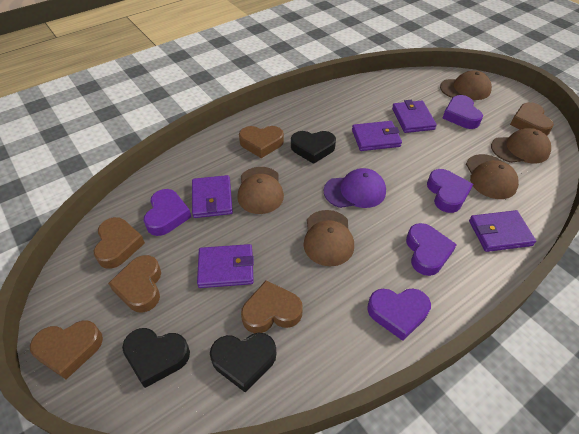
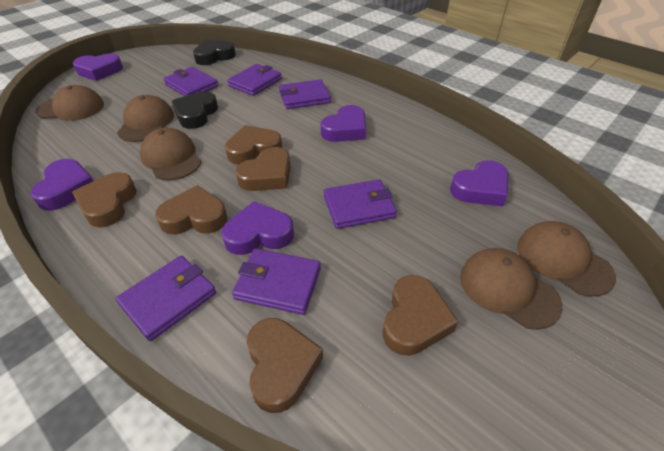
black heart: 3 -> 2
purple cap: 1 -> 0
purple wallet: 5 -> 6

